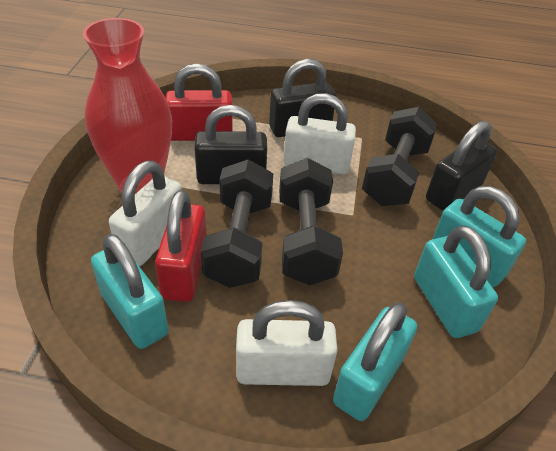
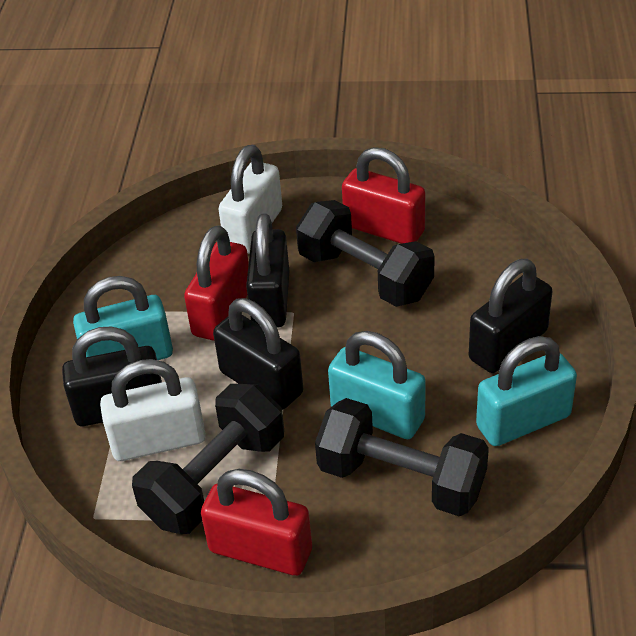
black padlock: 3 -> 4
red padlock: 2 -> 3
red vase: 1 -> 0
turquoise padlock: 4 -> 3
white padlock: 3 -> 2

